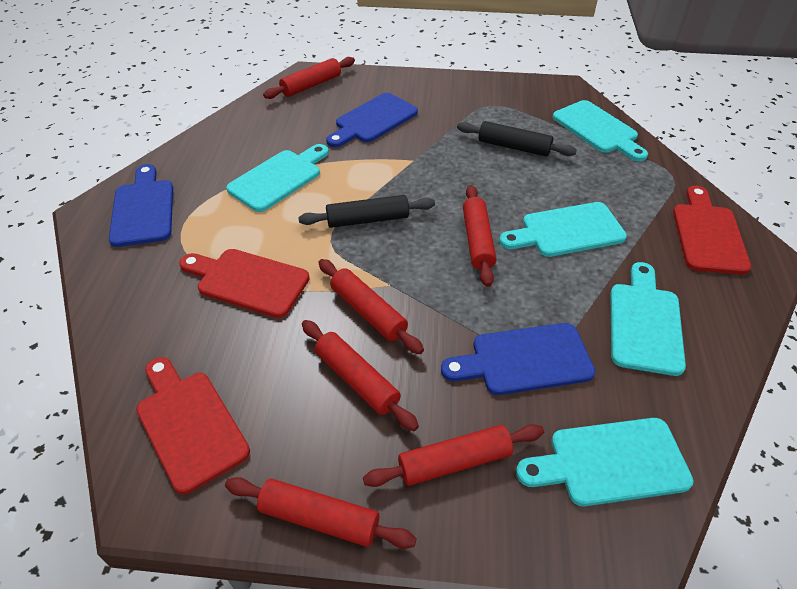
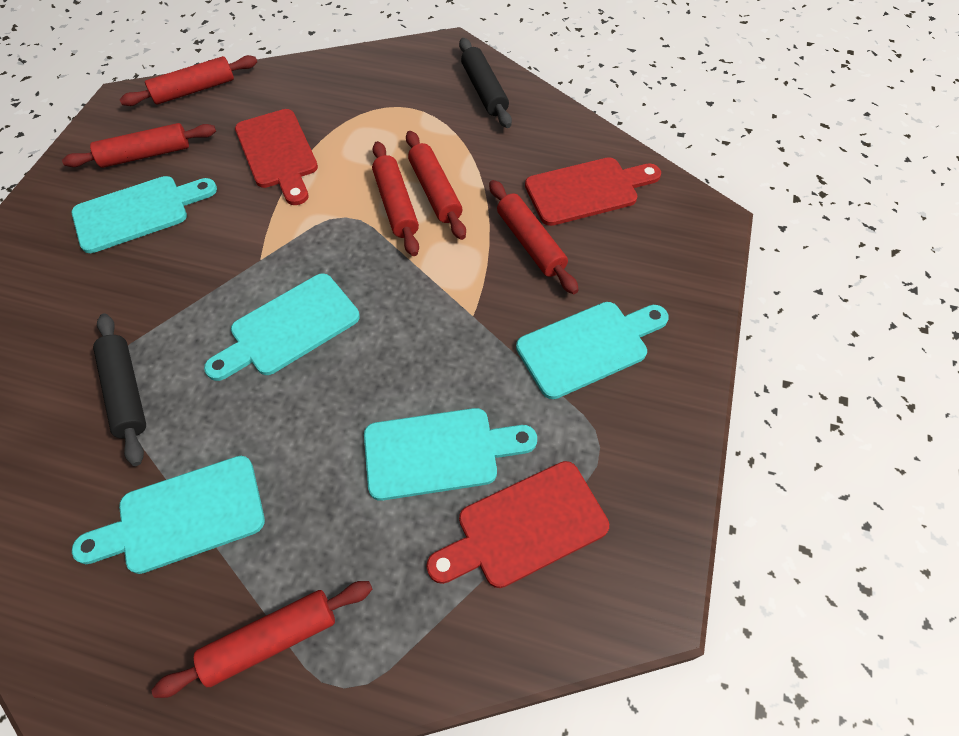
blue cutting board: 3 -> 0

